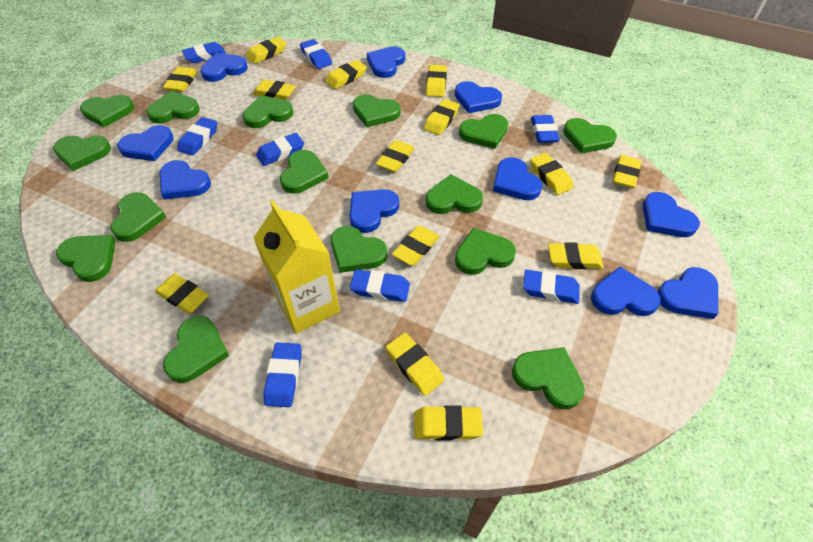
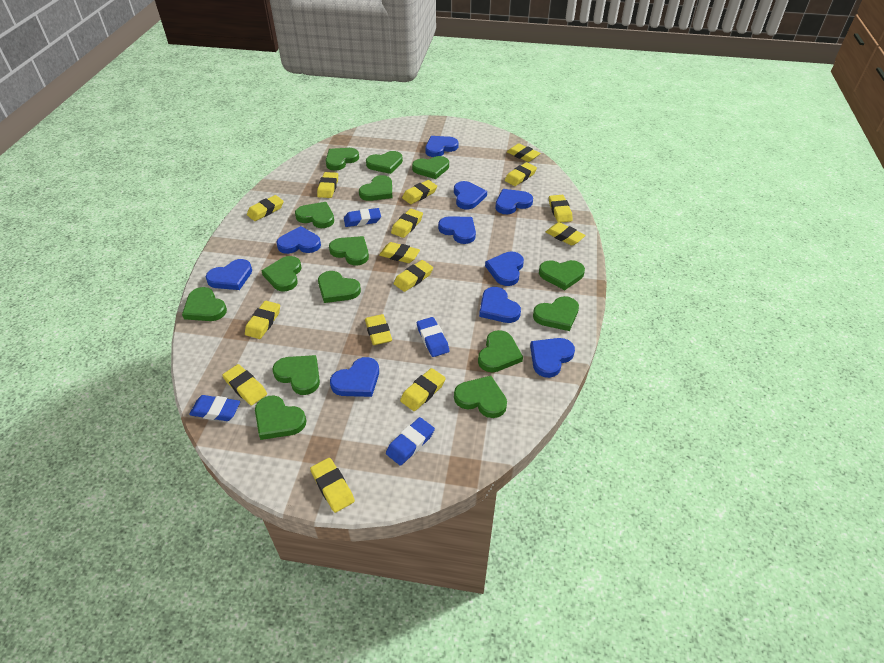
blue eraser: 8 -> 4
yellow carton: 1 -> 0
yellow eraser: 14 -> 15

